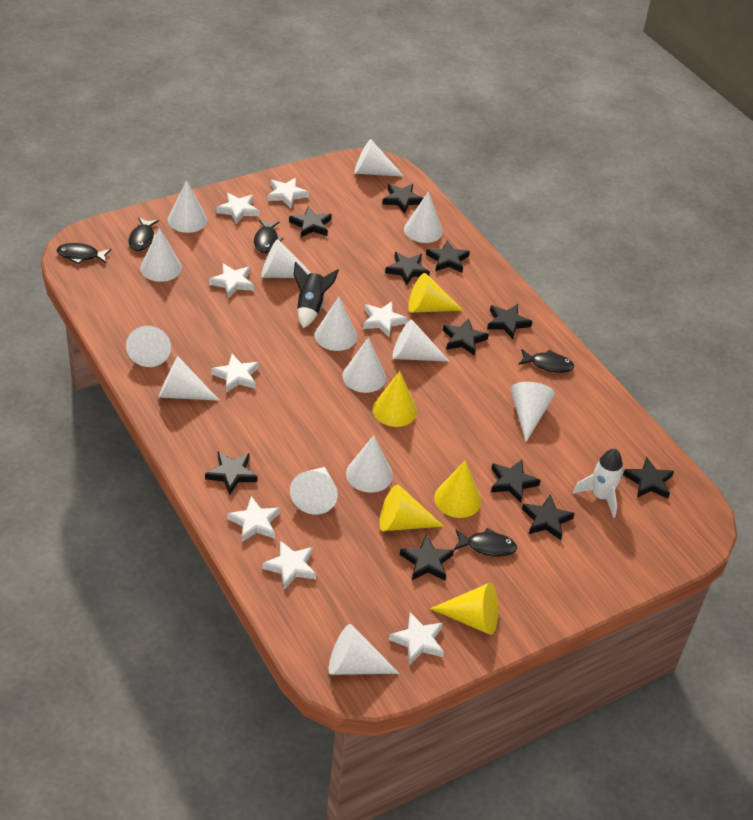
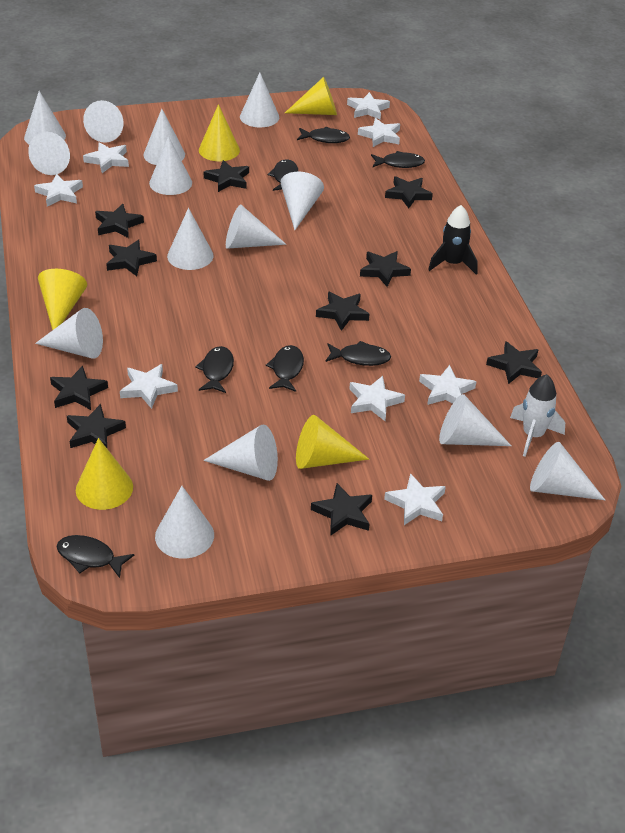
black fish: 5 -> 7
black star: 11 -> 10

